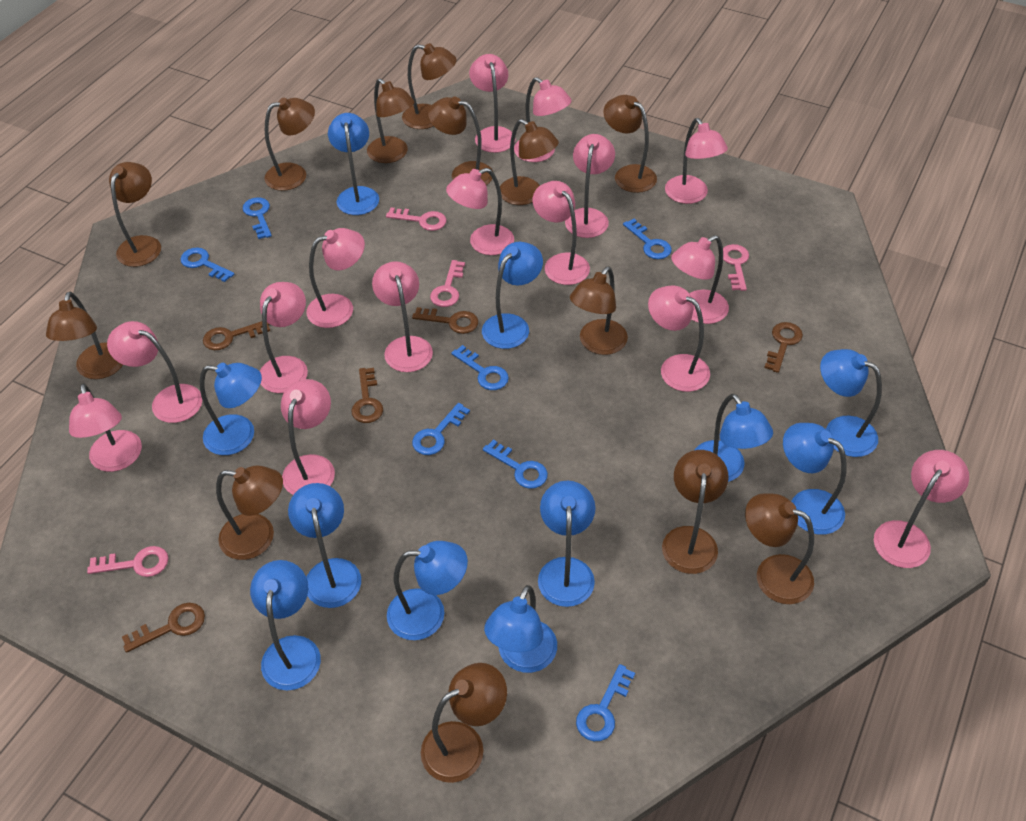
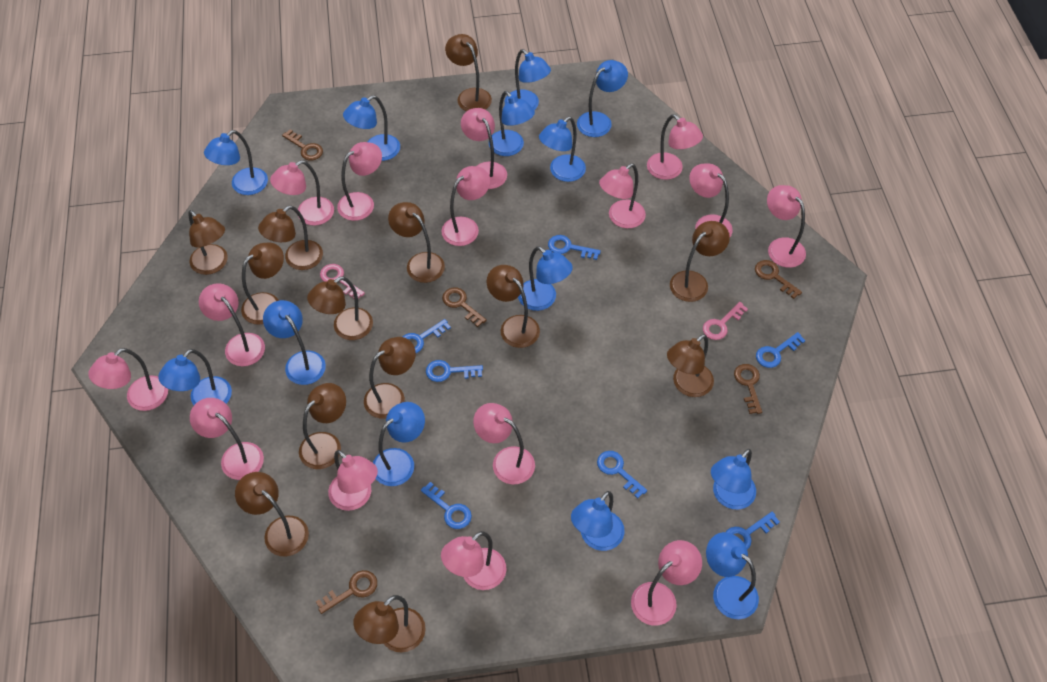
blue lamp: 11 -> 13
pink key: 4 -> 2

